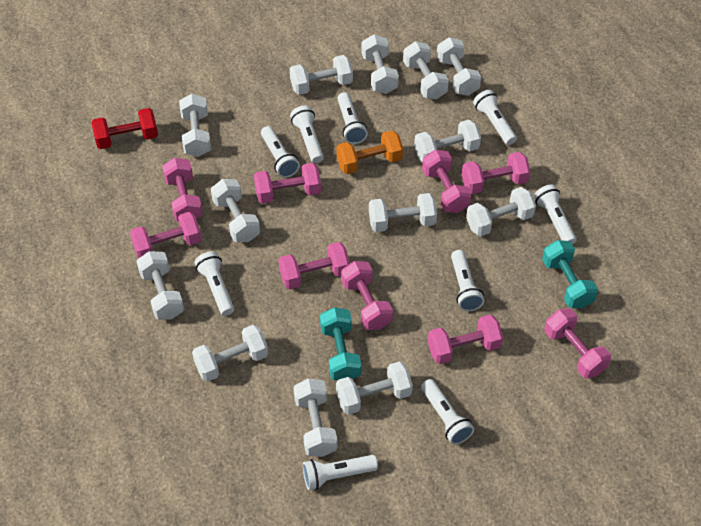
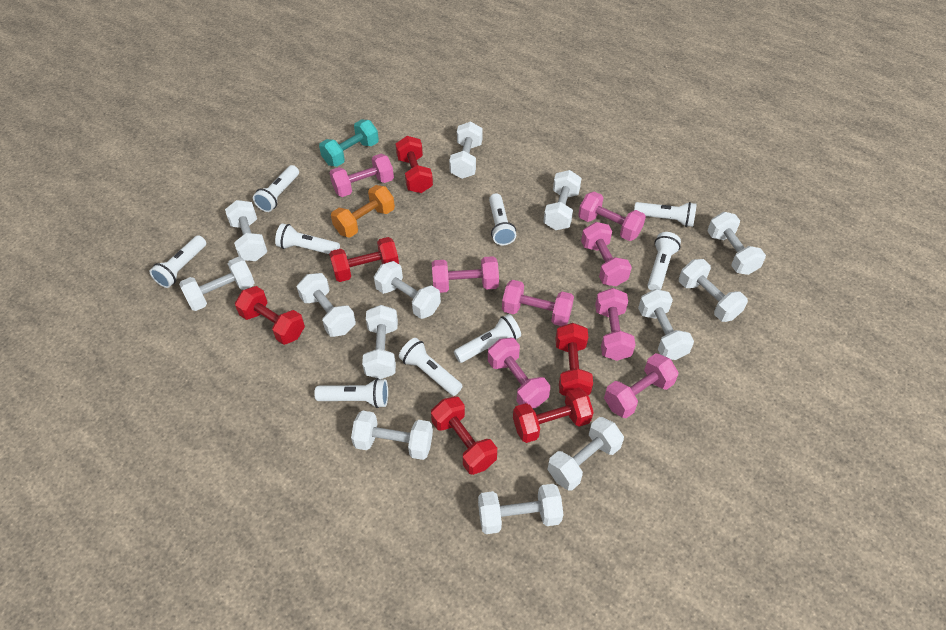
pink dumbbell: 9 -> 8
red dumbbell: 1 -> 6
turquoise dumbbell: 2 -> 1

